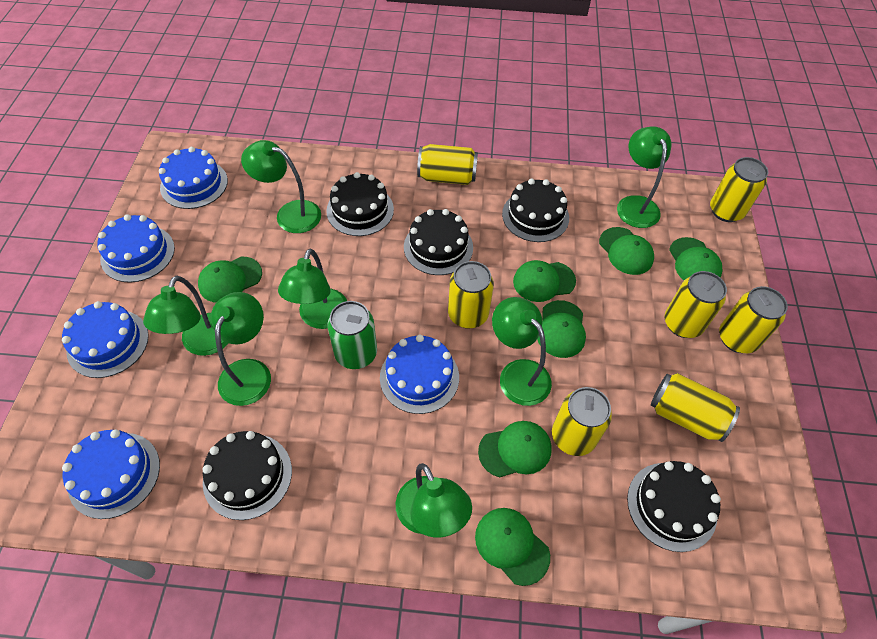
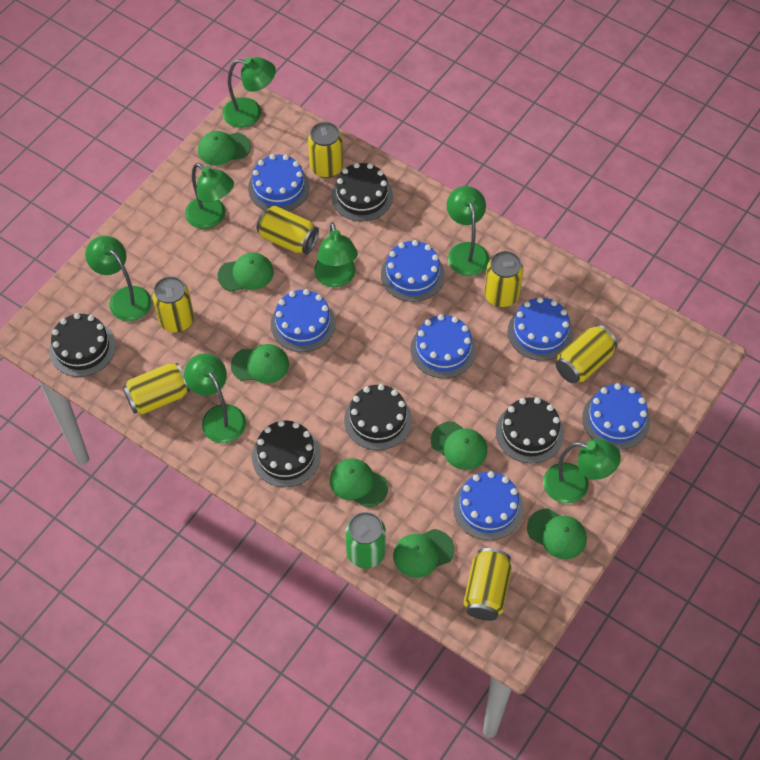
blue cake: 5 -> 7

